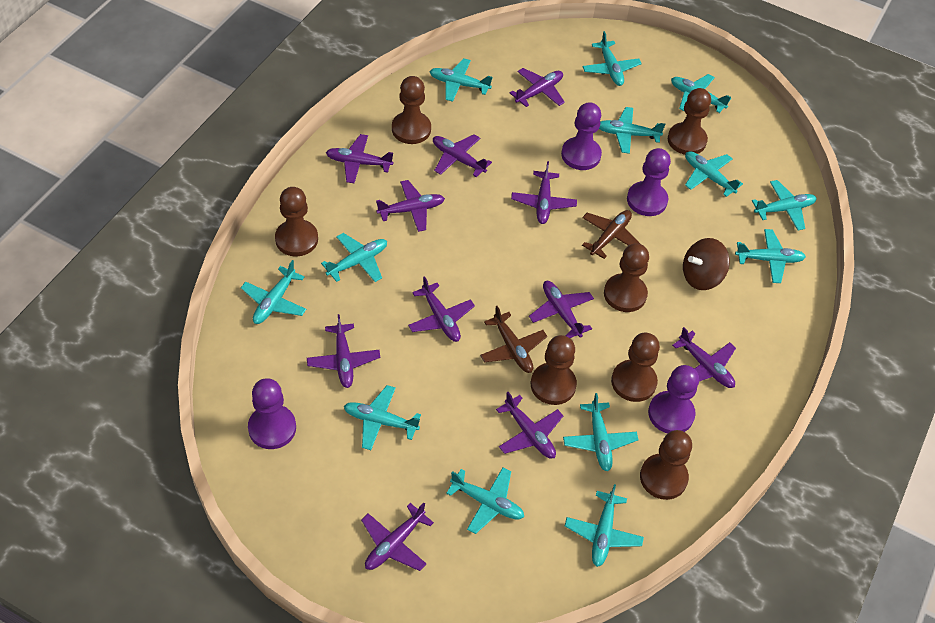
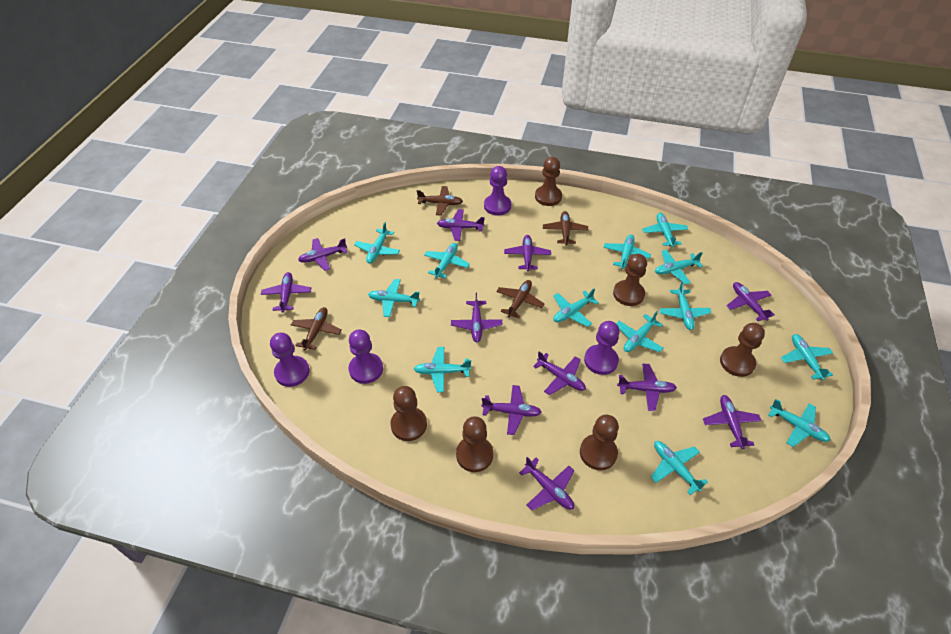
brown pawn: 7 -> 6
brown plane: 2 -> 4
brown spinning top: 1 -> 0

